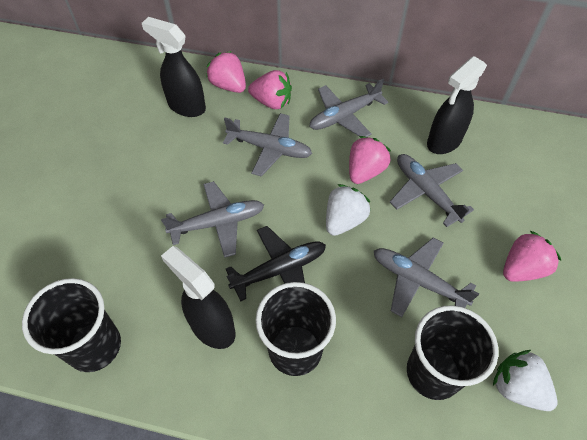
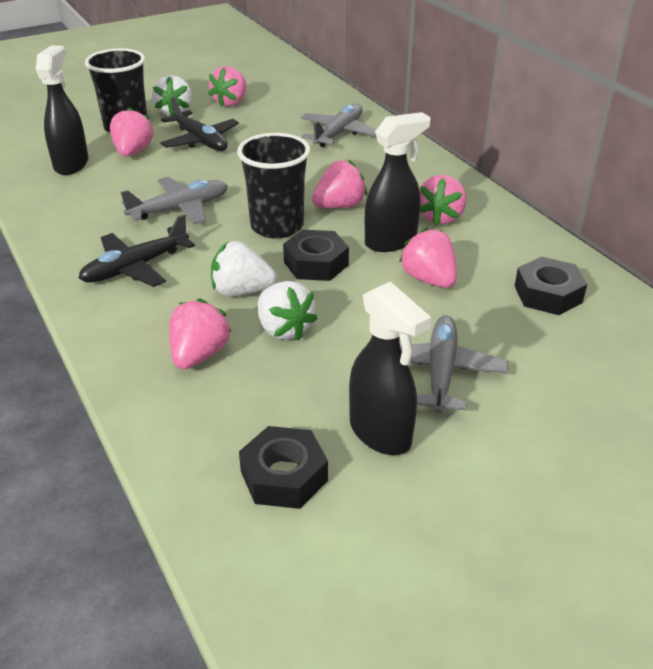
black cup: 3 -> 2
black nut: 0 -> 3
black plane: 1 -> 2
grey plane: 5 -> 3
pink strawberry: 4 -> 6
white strawberry: 2 -> 3

